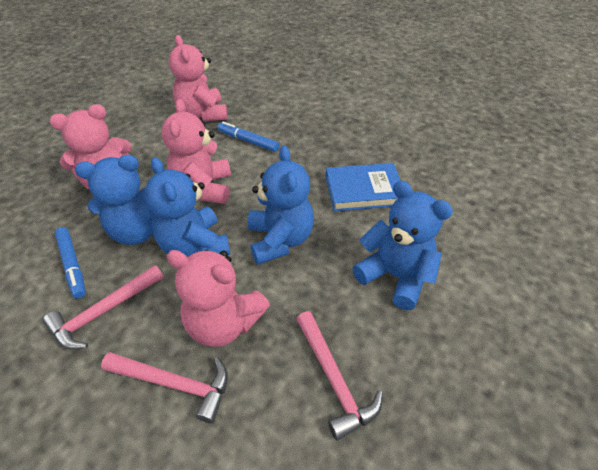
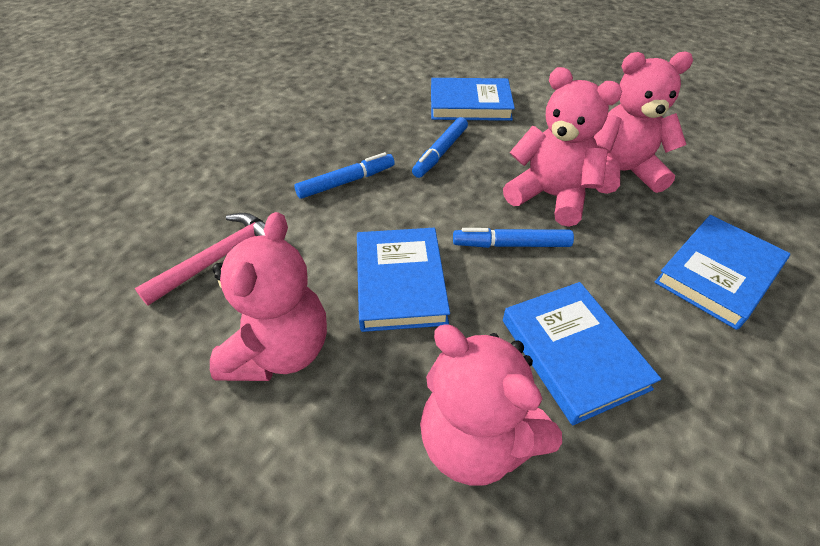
blue book: 1 -> 4
blue marker: 2 -> 3
blue teddy bear: 4 -> 0
pink hammer: 3 -> 1

